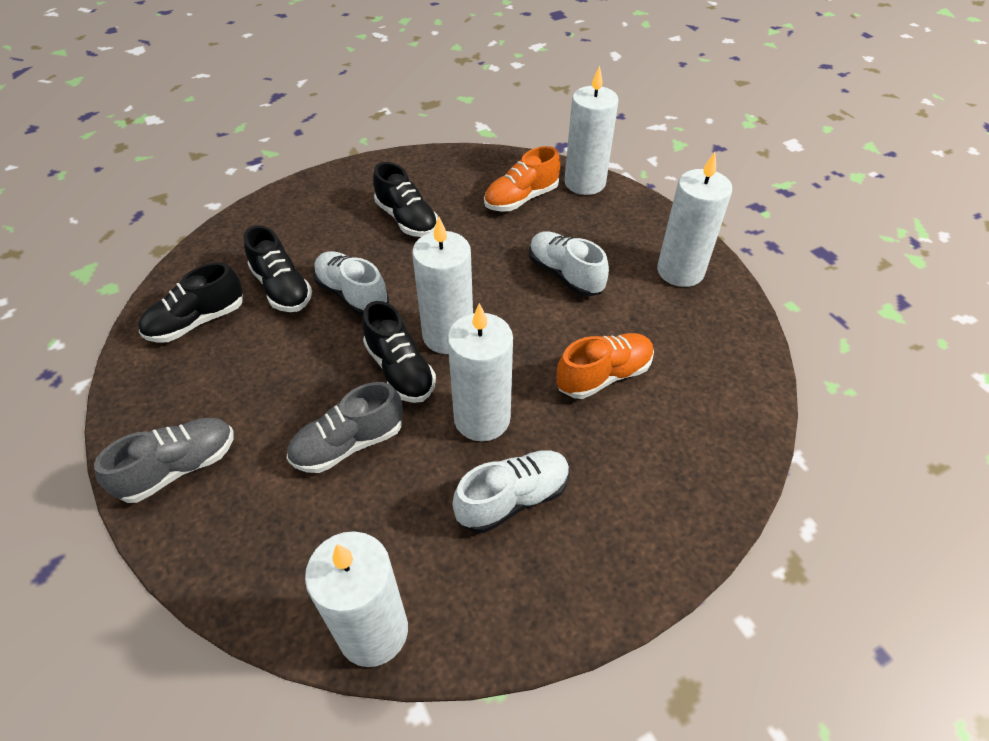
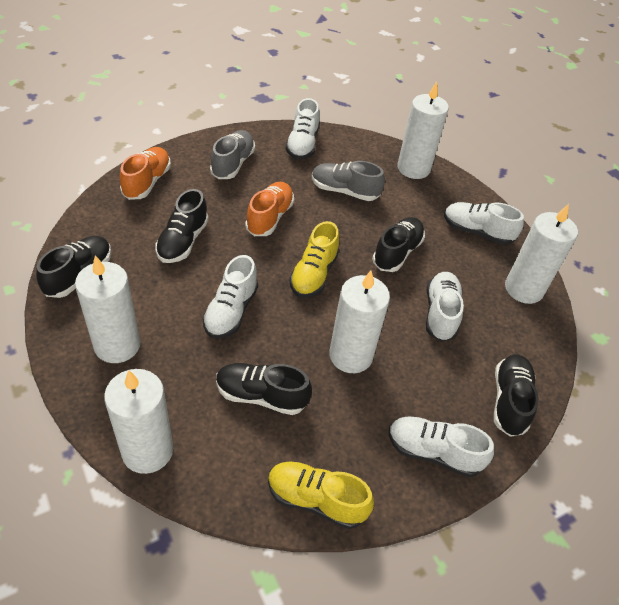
black shoe: 4 -> 5
white shoe: 3 -> 5
yellow shoe: 0 -> 2

